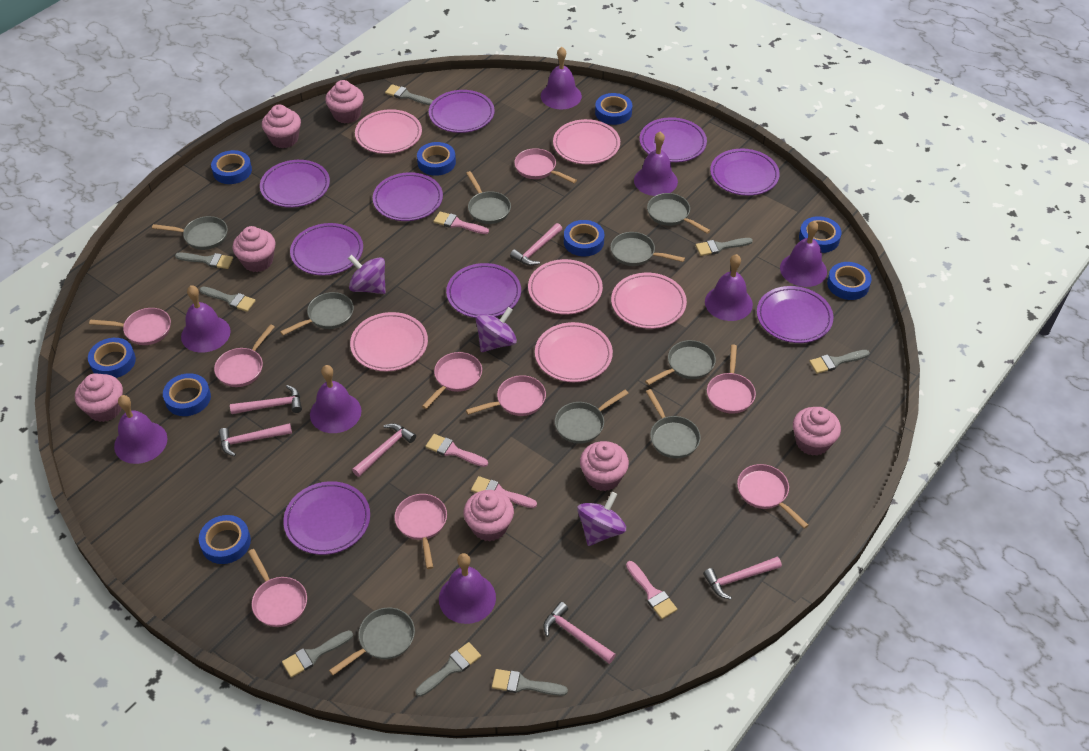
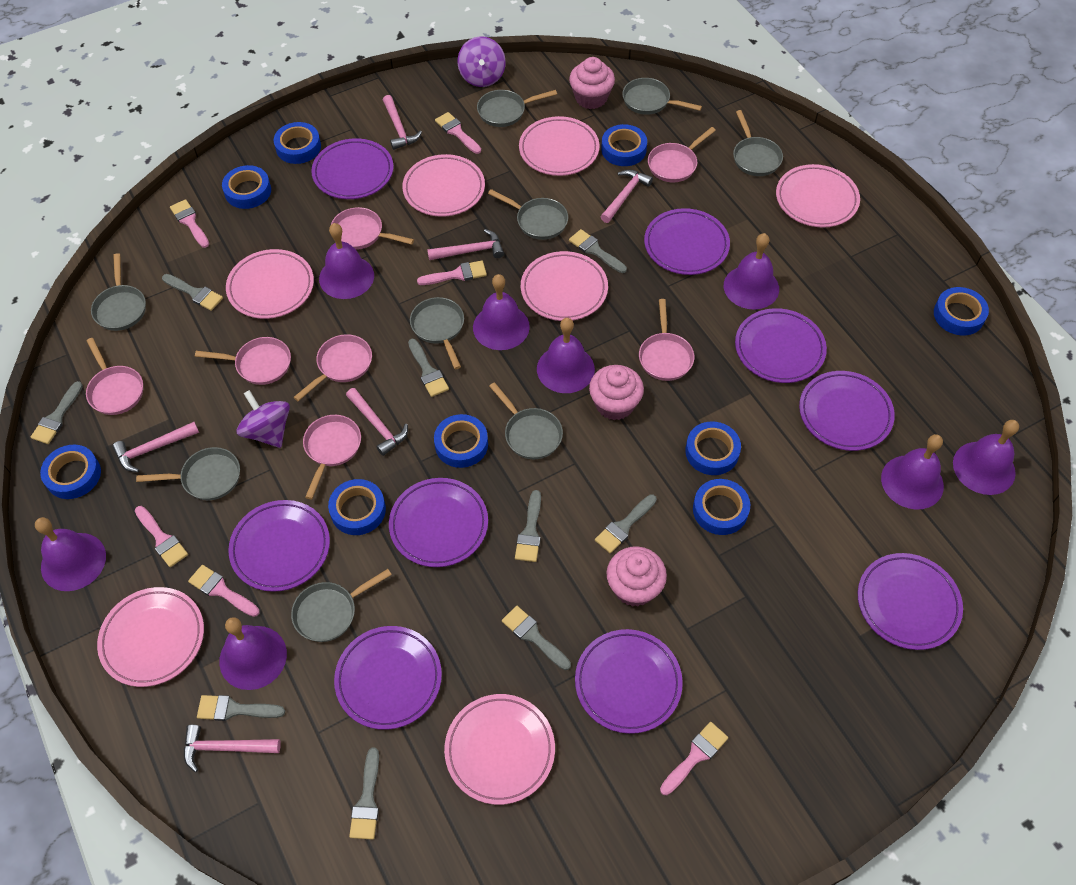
grey brush: 8 -> 9
pink brush: 4 -> 6
pink cupcake: 7 -> 3
pink pan: 9 -> 7
pink plate: 6 -> 7
purple spinning top: 3 -> 2

